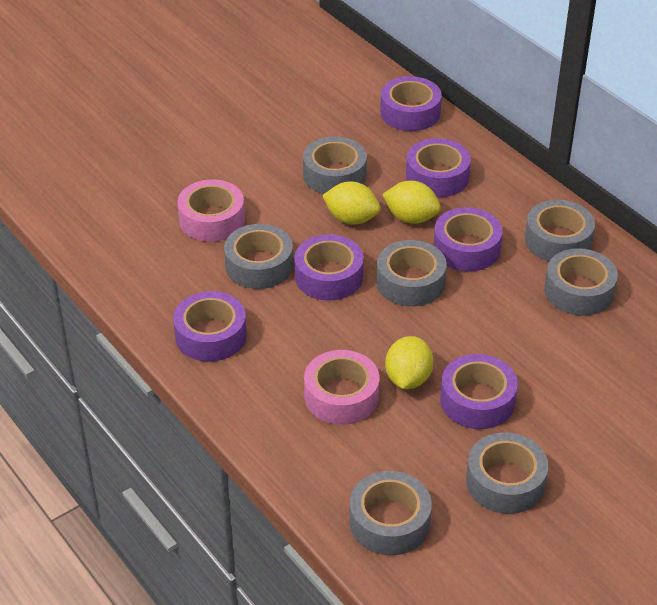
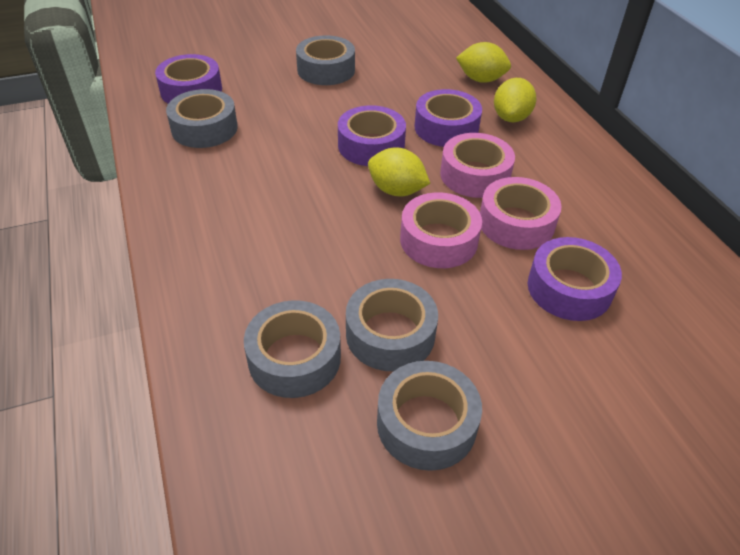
grey tape: 7 -> 5
pink tape: 2 -> 3
purple tape: 6 -> 4

